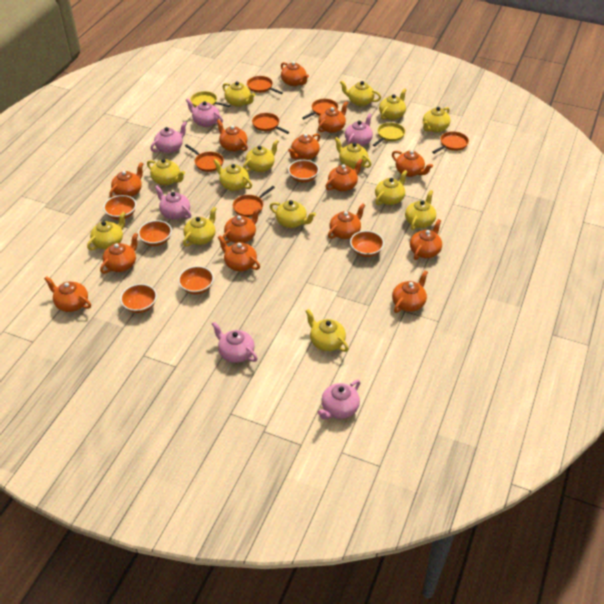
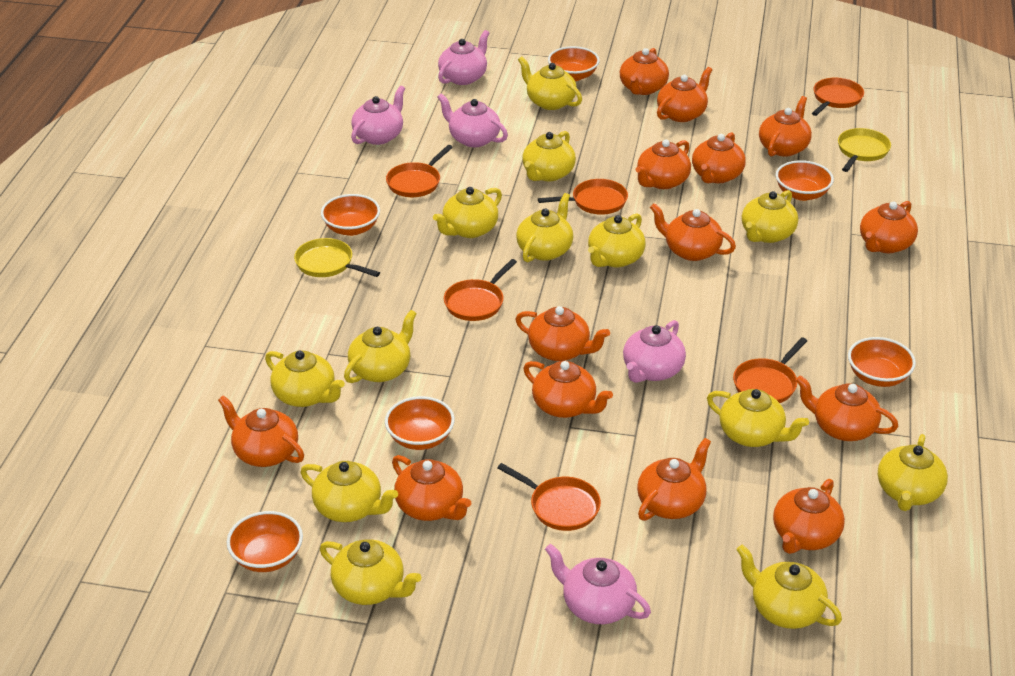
pink teapot: 6 -> 5
yellow teapot: 14 -> 13

